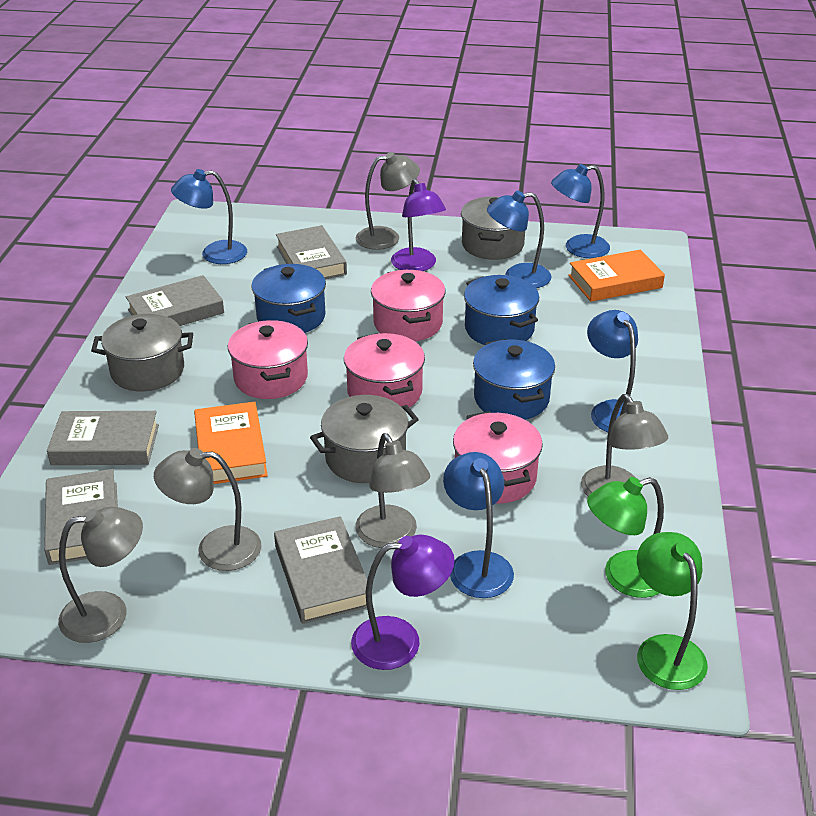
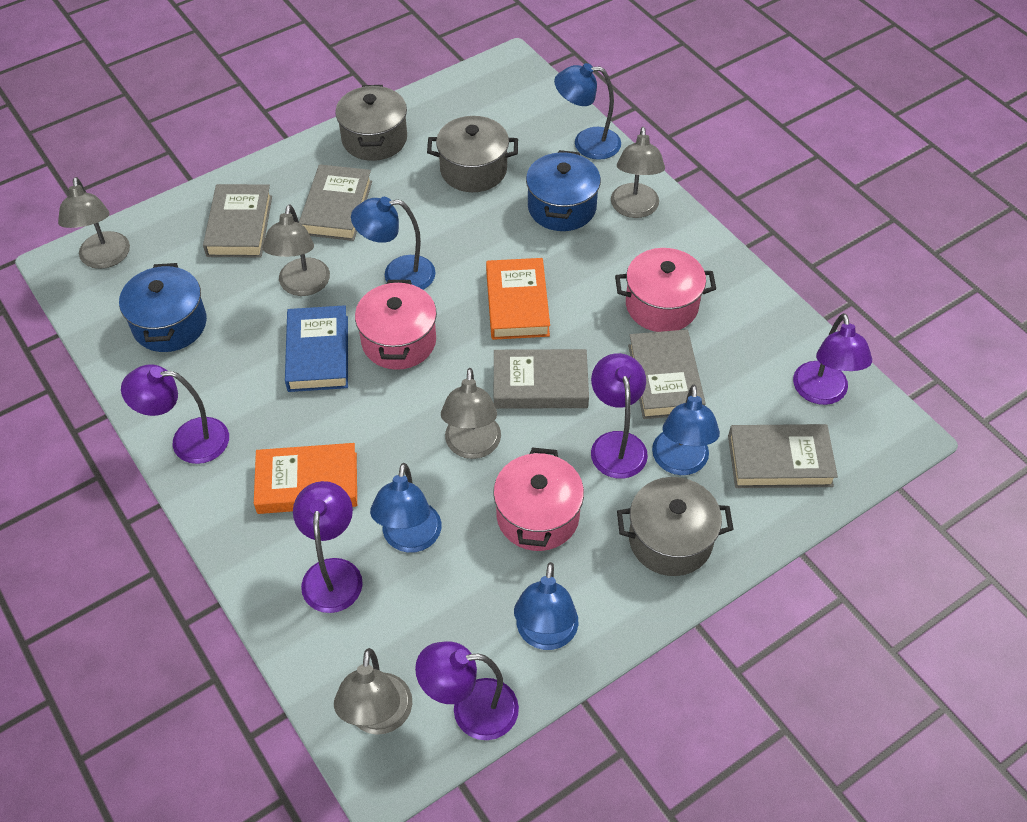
blue book: 0 -> 1
blue pot: 3 -> 2
green lamp: 2 -> 0
pink pot: 4 -> 3
purple lamp: 2 -> 5

